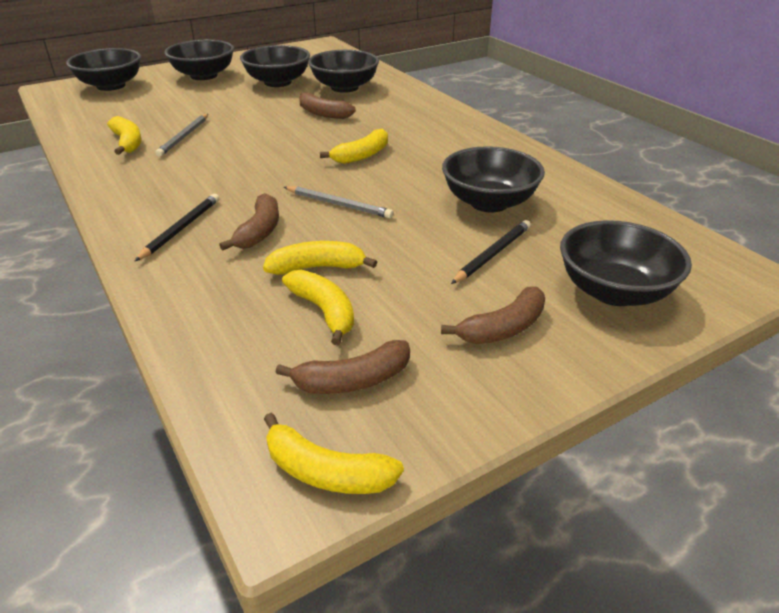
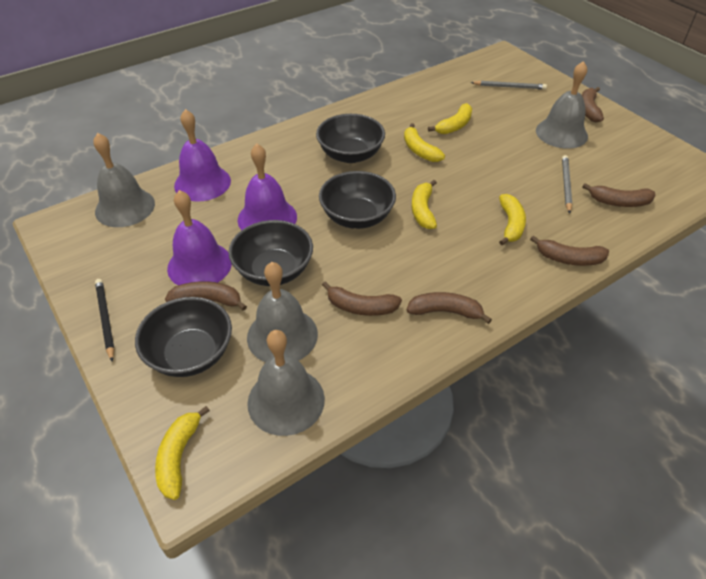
black bowl: 6 -> 4
black pencil: 2 -> 1
brown banana: 4 -> 6
grey bell: 0 -> 4
purple bell: 0 -> 3

